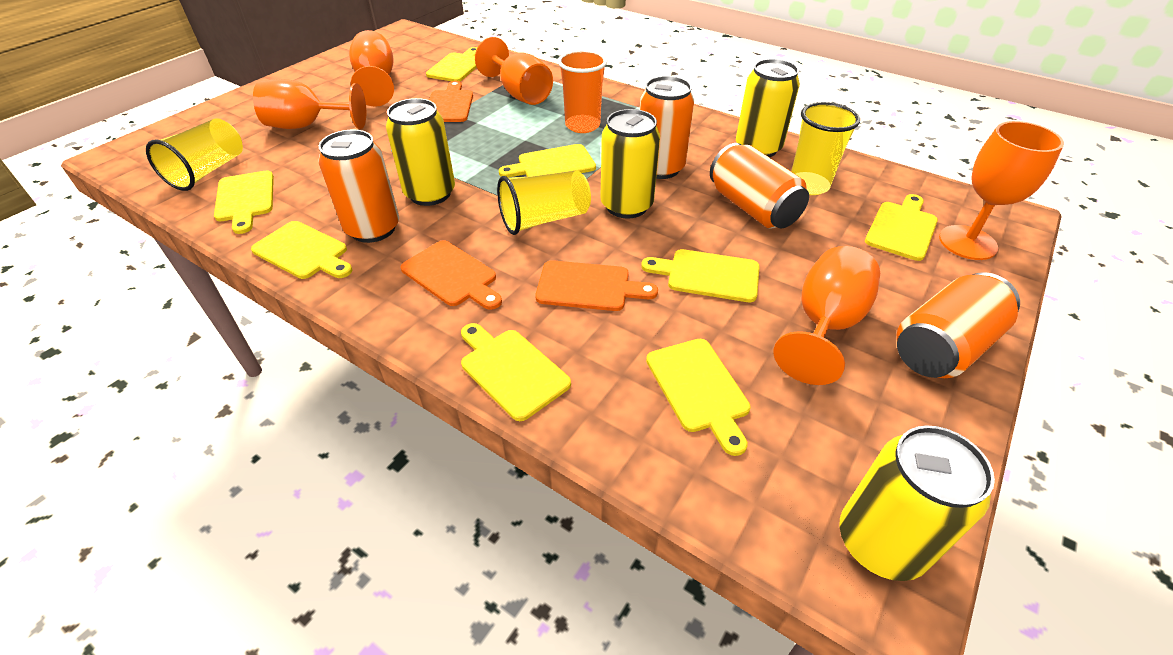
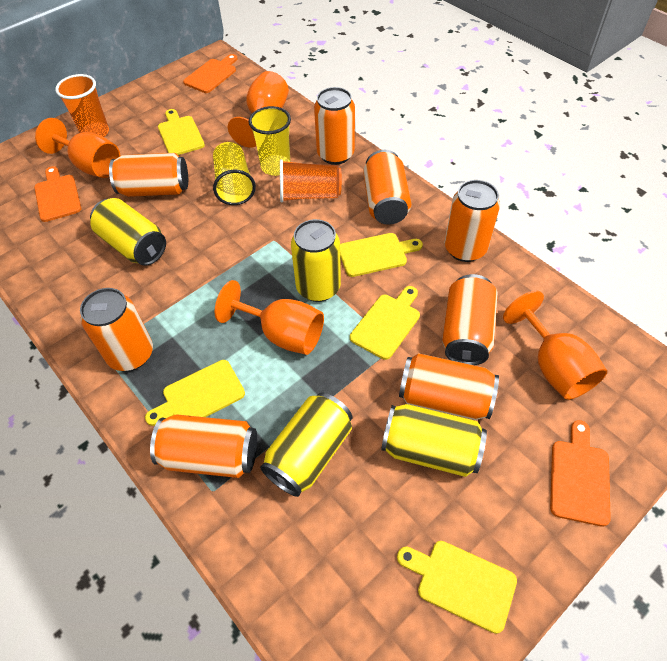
orange can: 4 -> 8
orange cup: 1 -> 2
orange goblet: 5 -> 4
yellow cup: 3 -> 2
yellow cutting board: 8 -> 5

